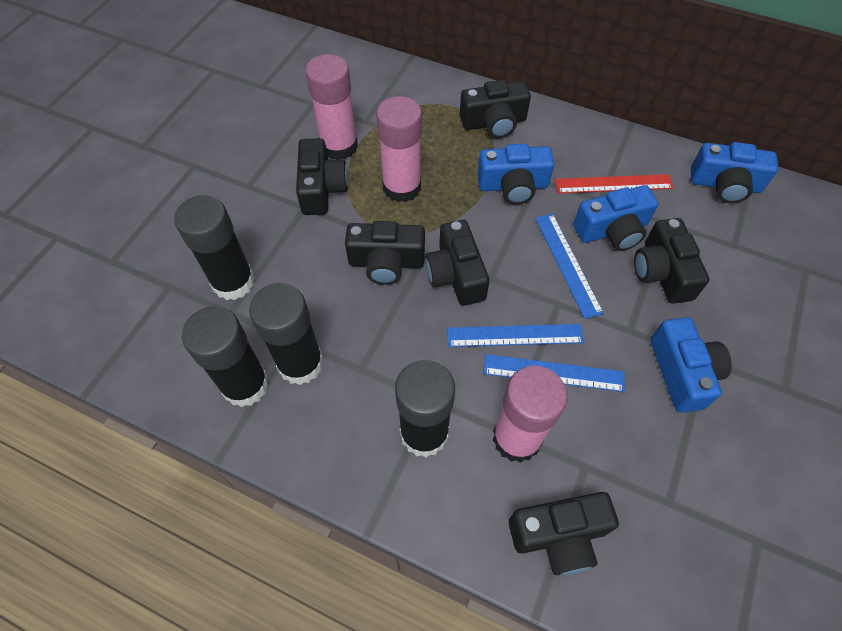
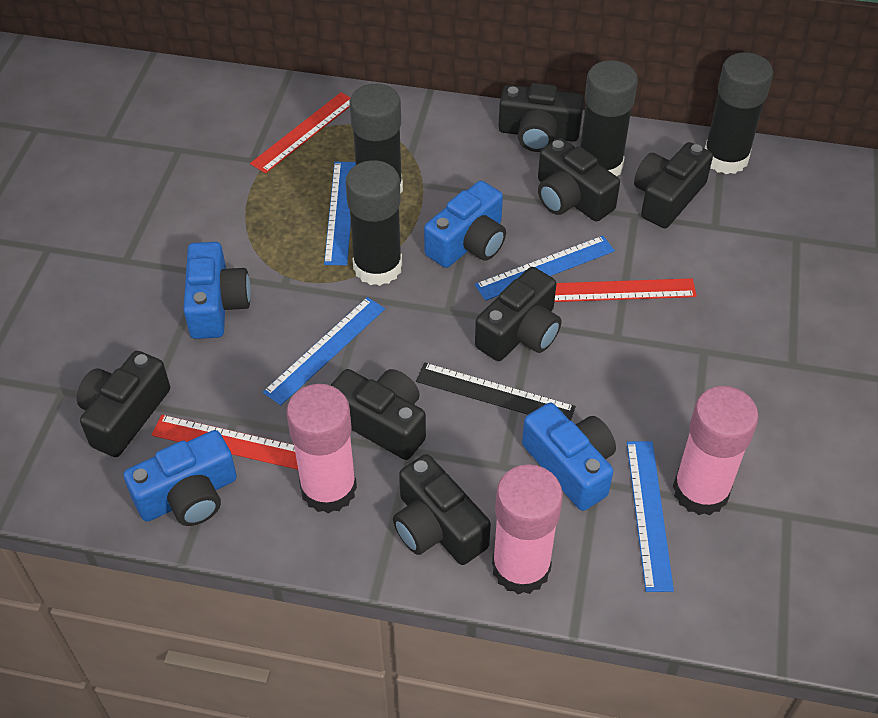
black camera: 6 -> 7
black ruler: 0 -> 1
blue ruler: 3 -> 4
red ruler: 1 -> 3

